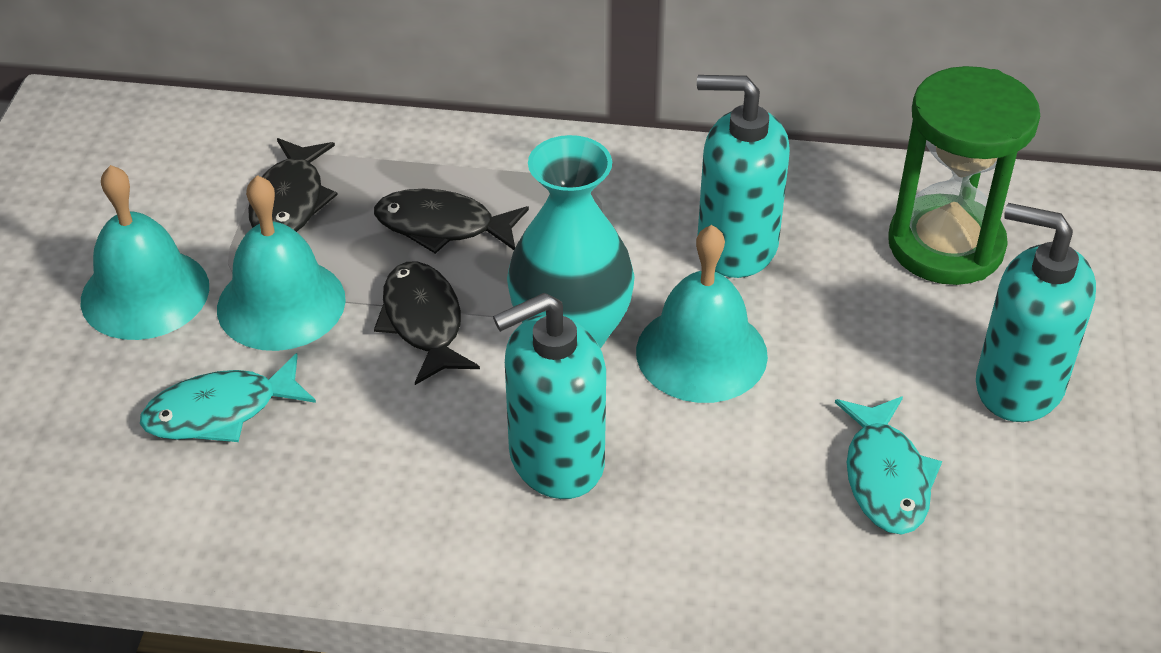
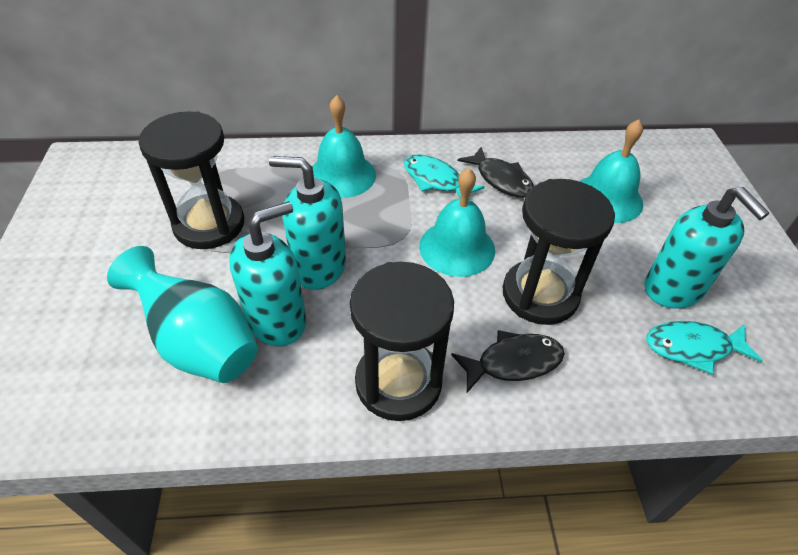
black fish: 3 -> 2
black hourglass: 0 -> 3
green hourglass: 1 -> 0

